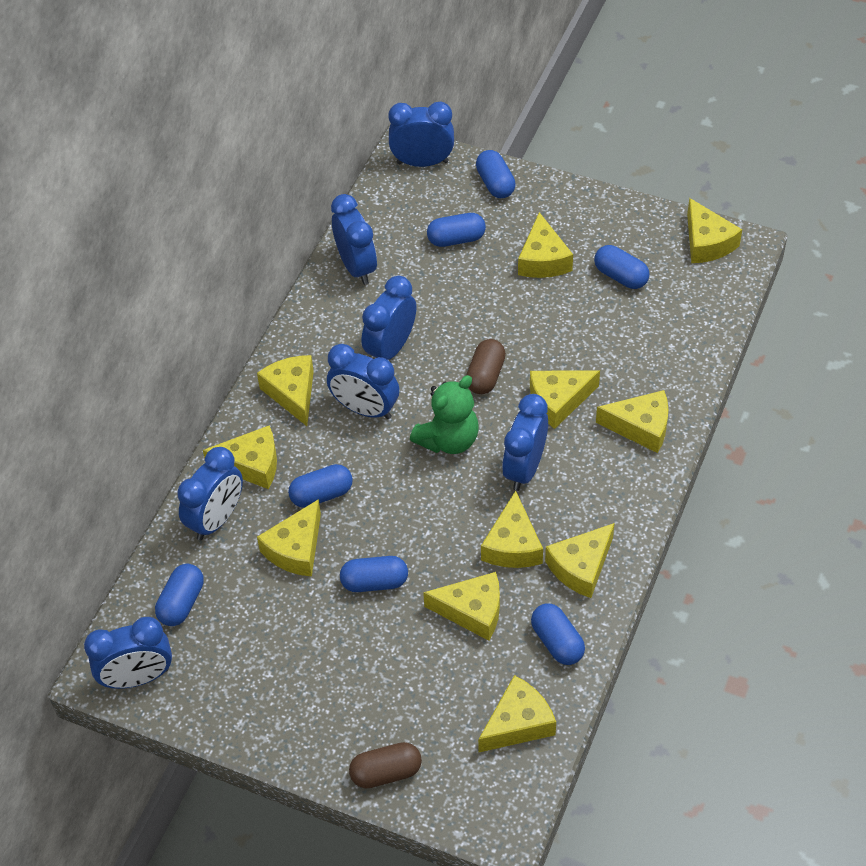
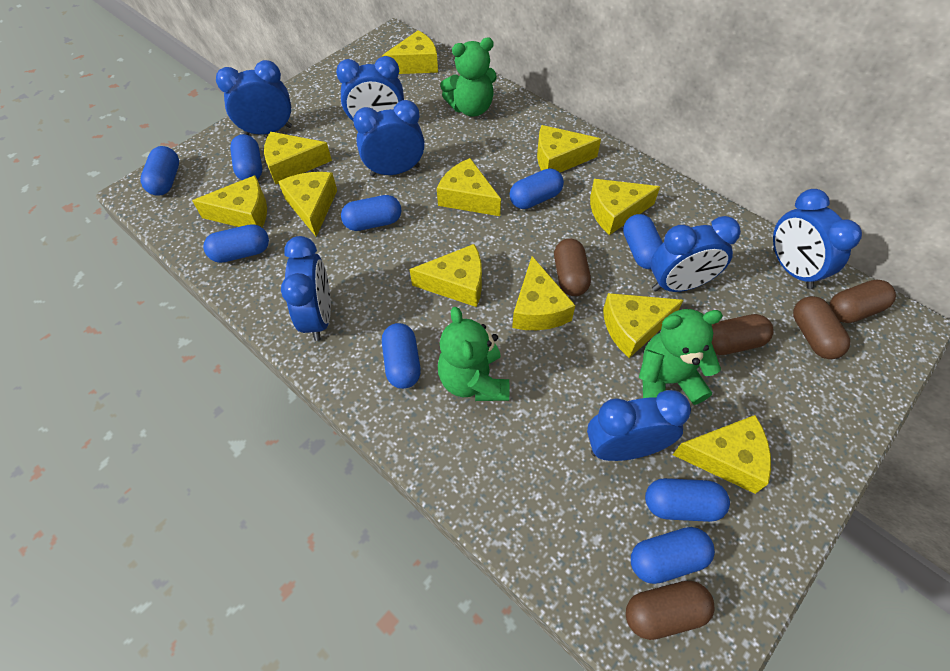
blue capsule: 7 -> 9
brown capsule: 2 -> 5
green teddy bear: 1 -> 3

